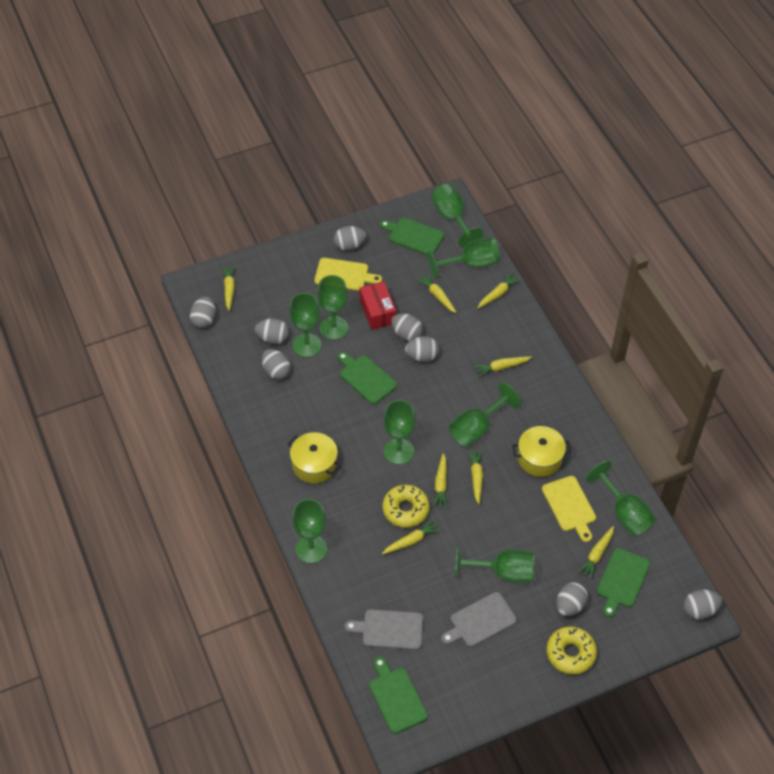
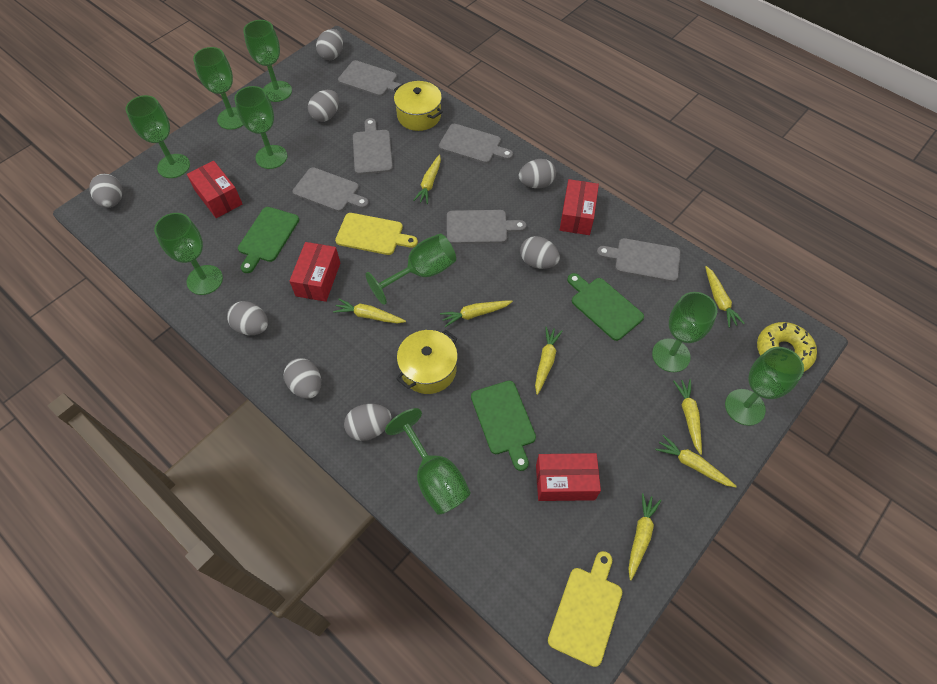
green cutting board: 4 -> 3
grey cutting board: 2 -> 6
red box: 1 -> 4
yellow donut: 2 -> 1

